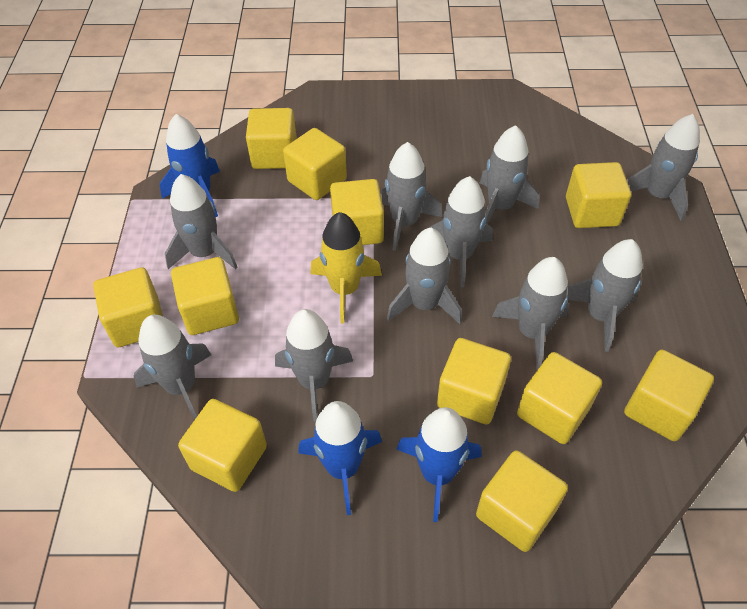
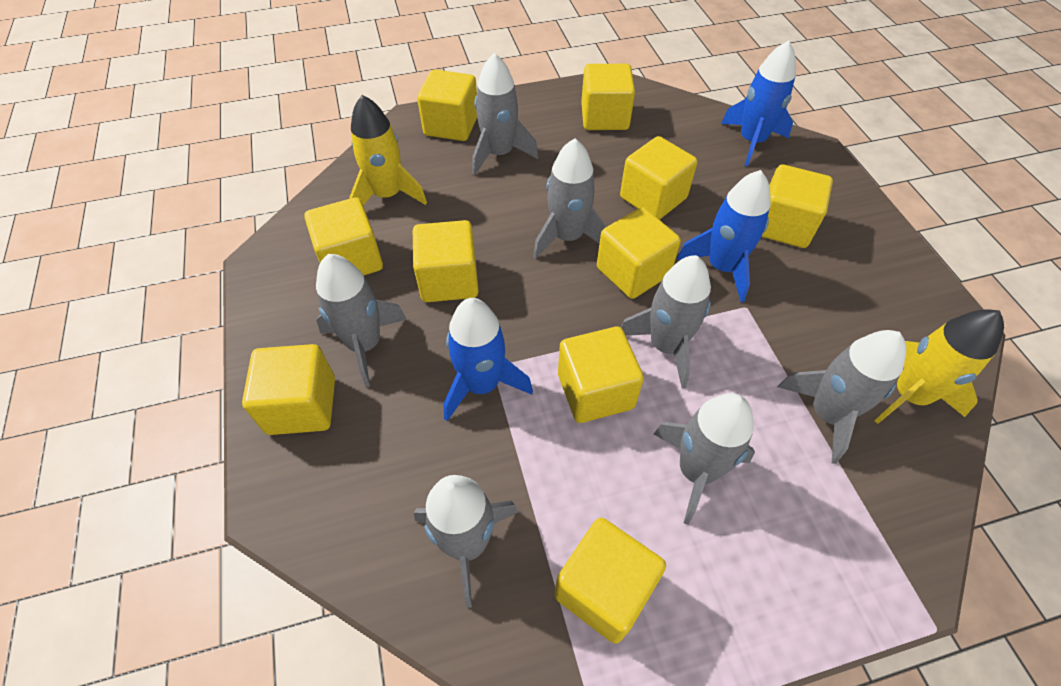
grey rocket: 10 -> 7
yellow cube: 11 -> 10
yellow rocket: 1 -> 2

